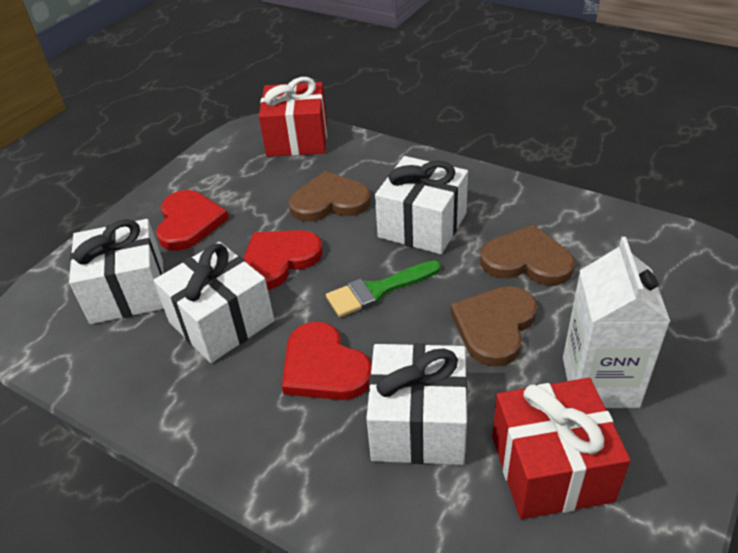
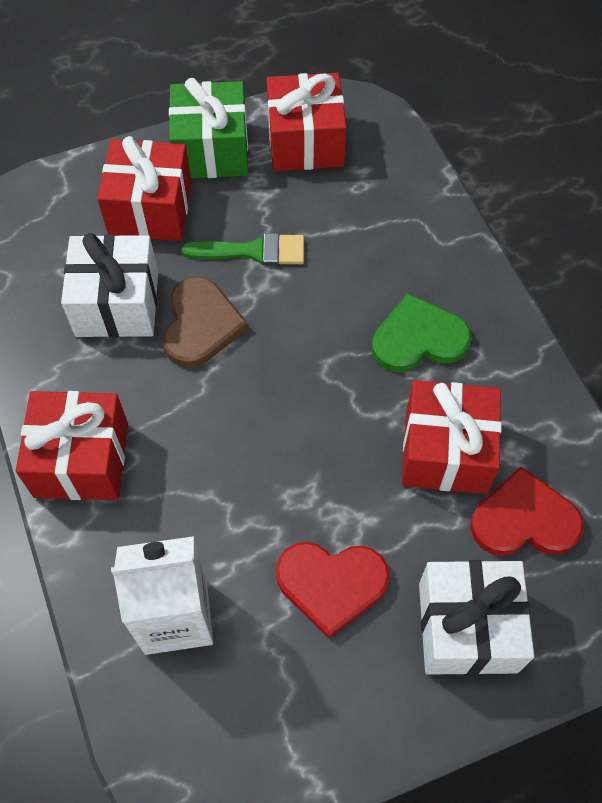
brown heart: 3 -> 1
green gift: 0 -> 1
green heart: 0 -> 1
red gift: 2 -> 4
red heart: 3 -> 2
white gift: 4 -> 2

